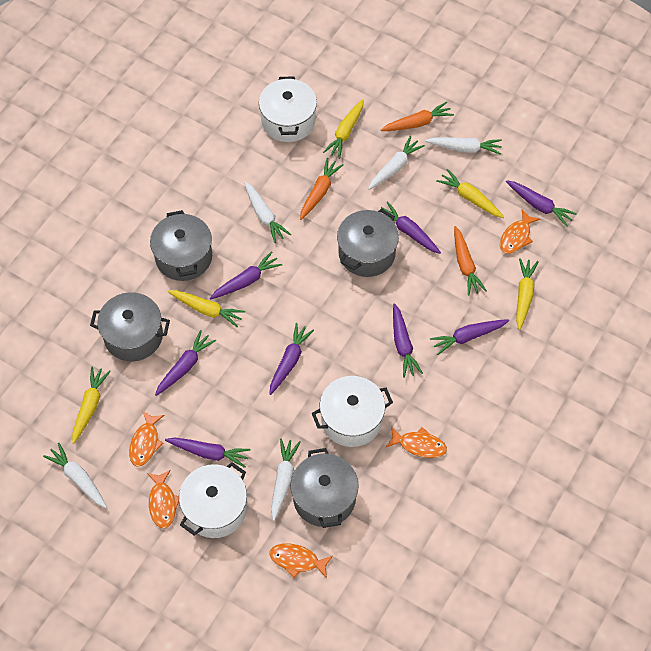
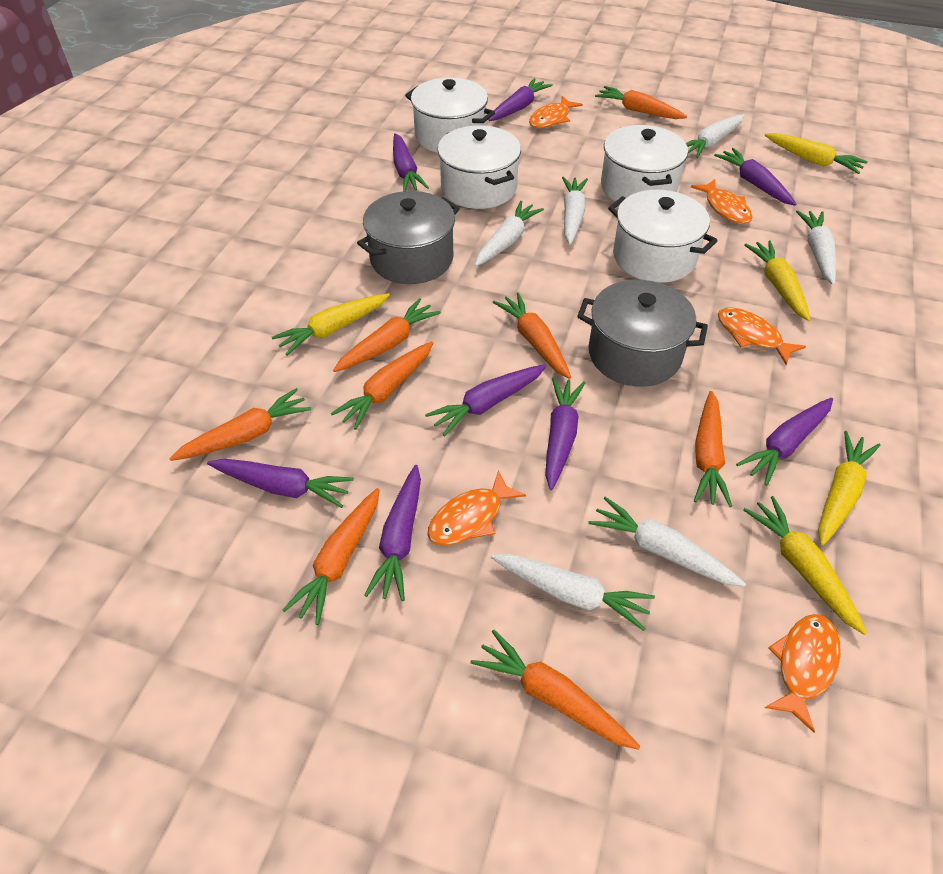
grey pot: 4 -> 2
orange carrot: 3 -> 8
white carrot: 5 -> 6
white pot: 3 -> 4

